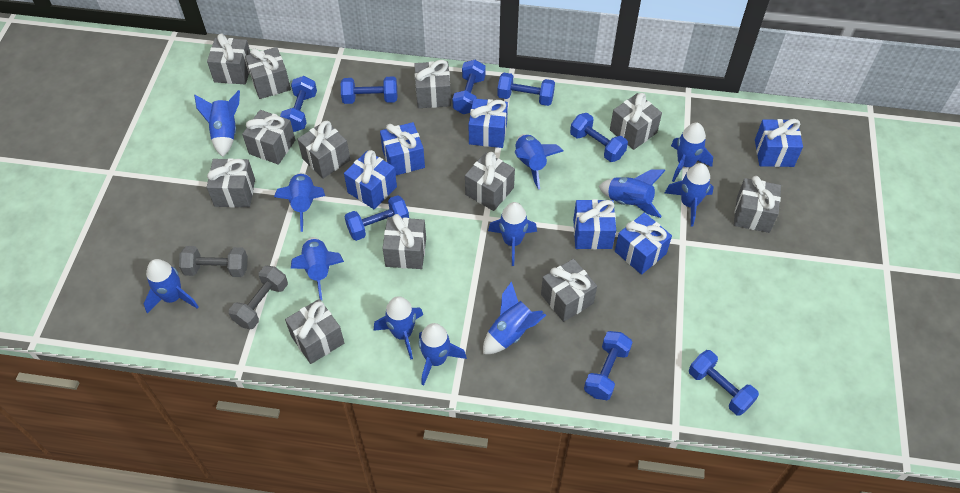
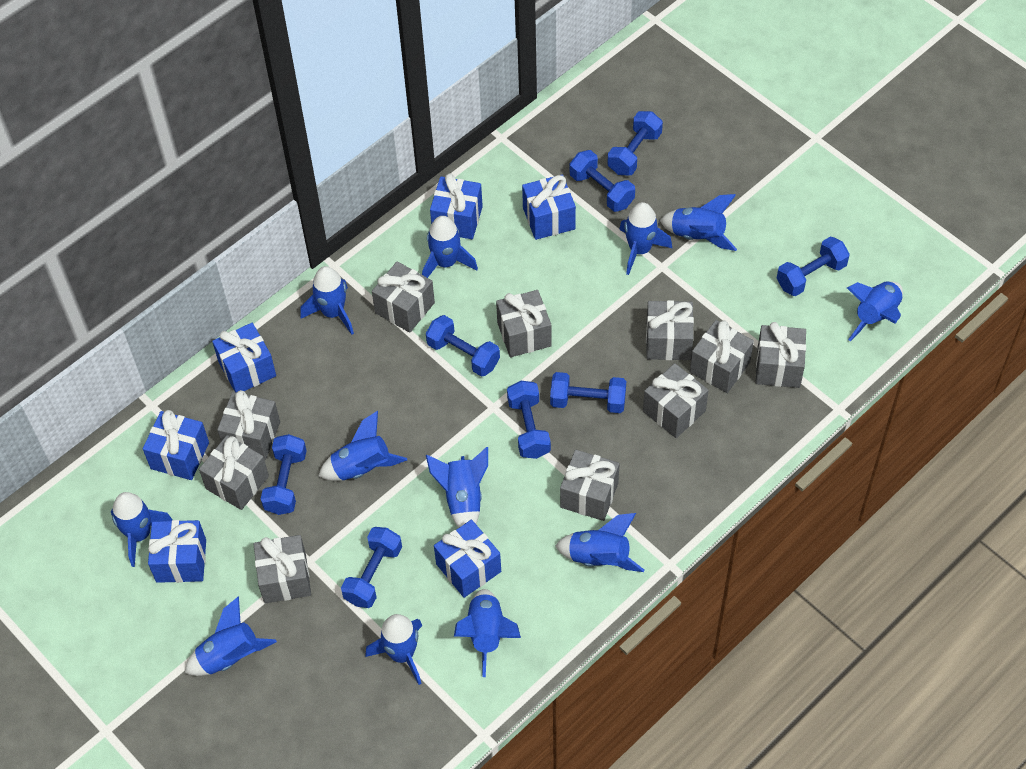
grey dumbbell: 2 -> 0
grey gift: 12 -> 10

